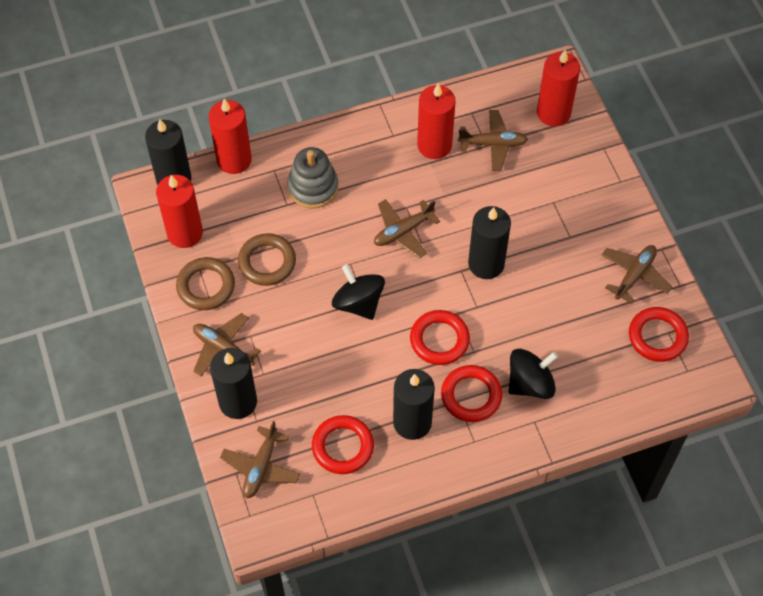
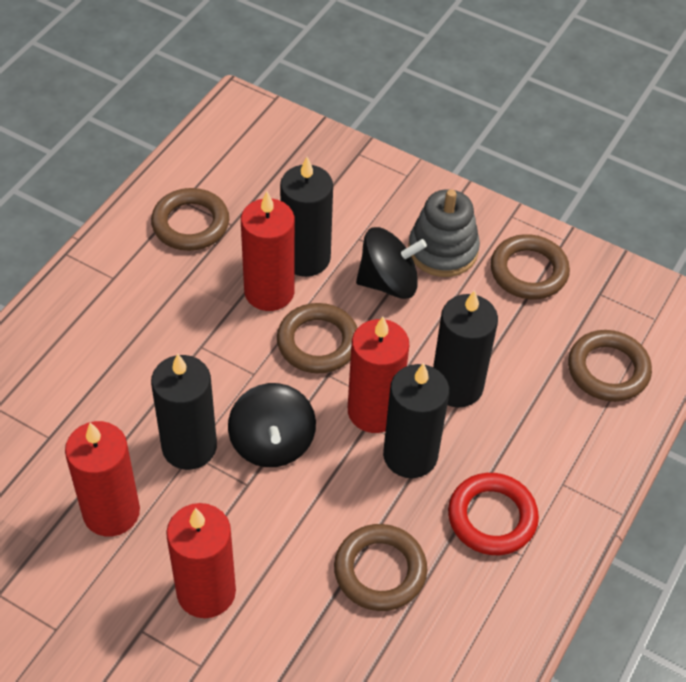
brown plane: 5 -> 0
brown ring: 2 -> 5
red ring: 4 -> 1

